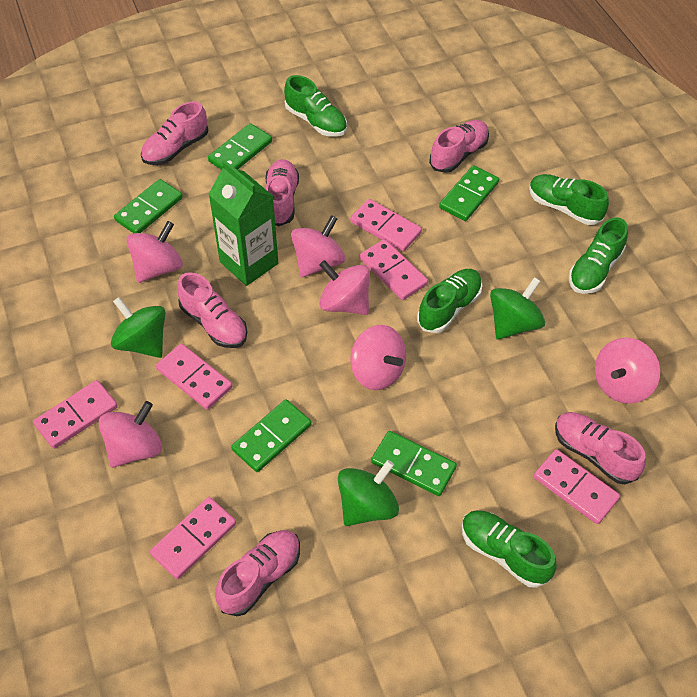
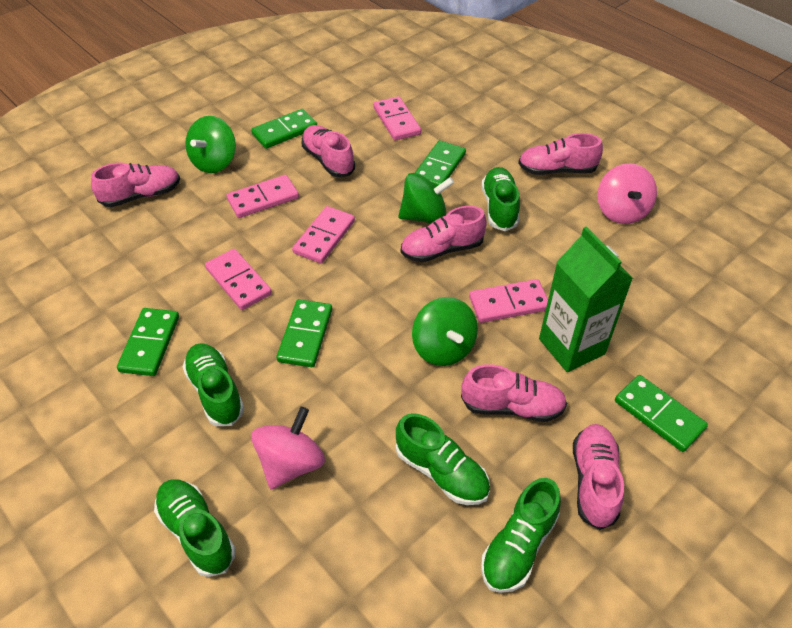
pink domino: 6 -> 5
pink spinning top: 6 -> 2

